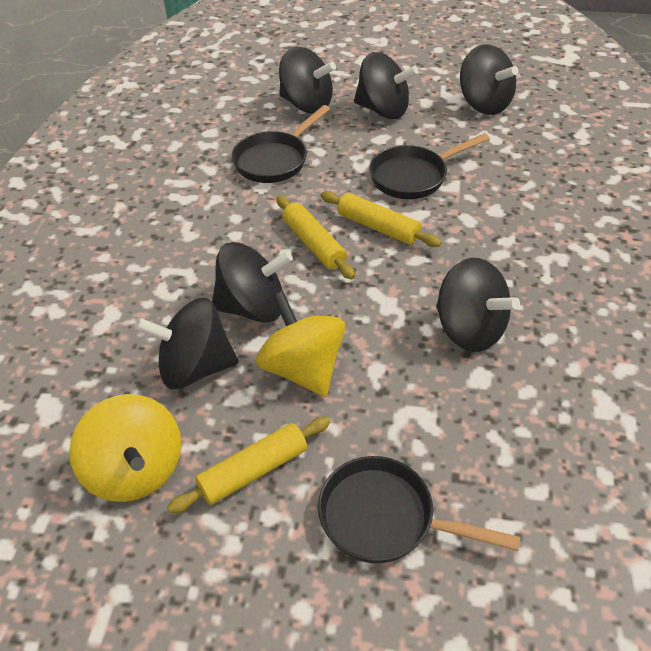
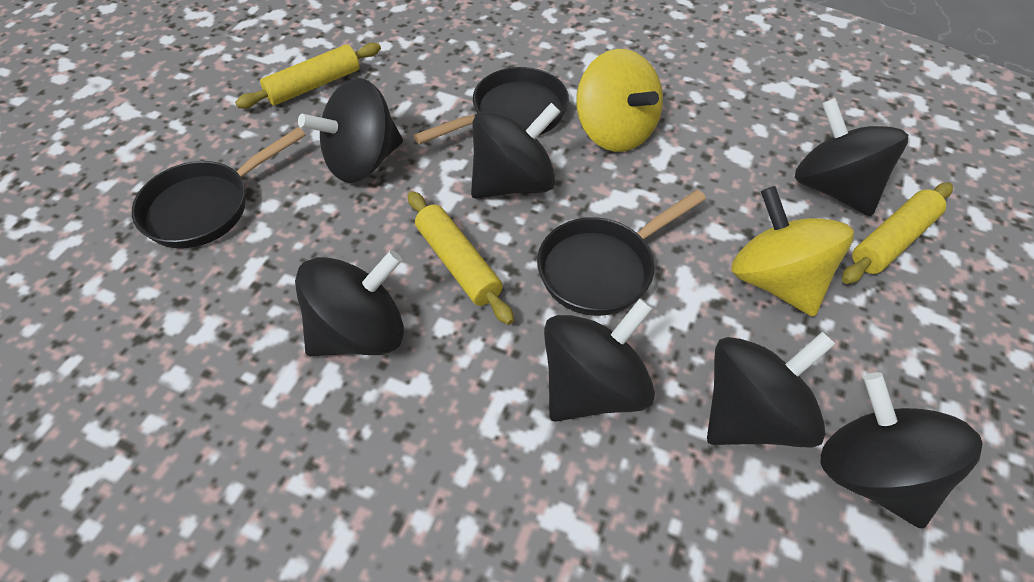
black spinning top: 6 -> 7

